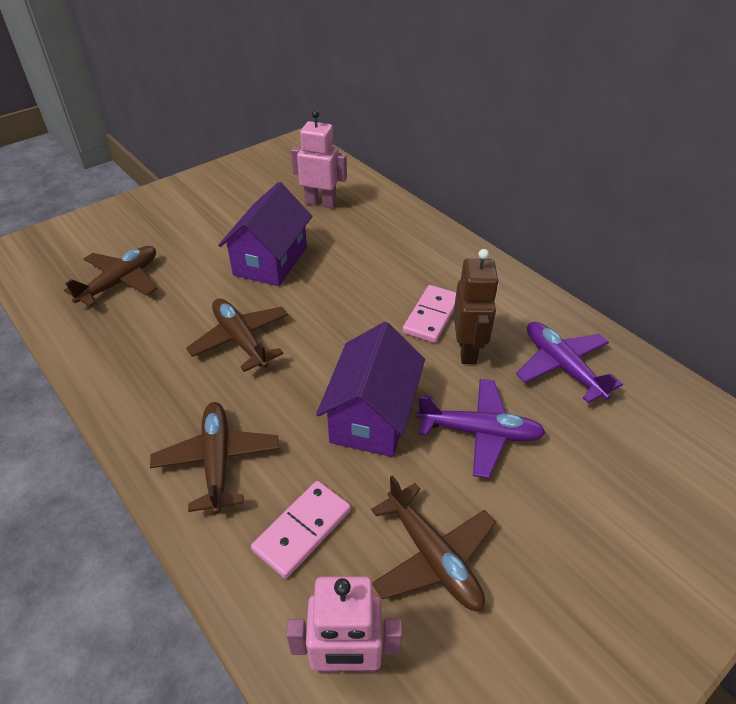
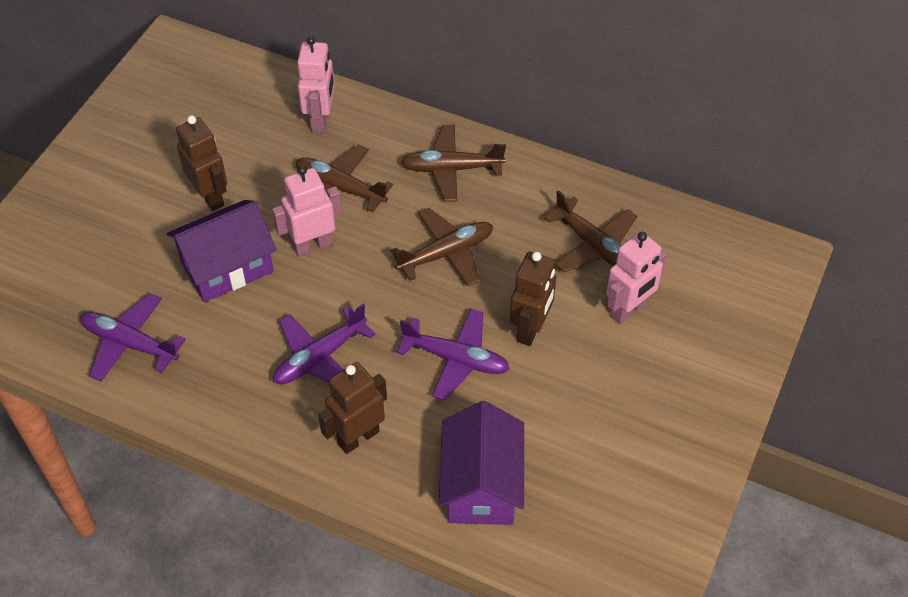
brown robot: 1 -> 3
pink domino: 2 -> 0
pink robot: 2 -> 3
purple plane: 2 -> 3

